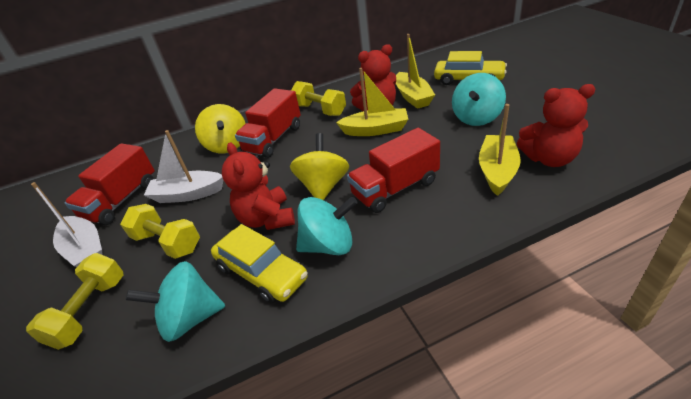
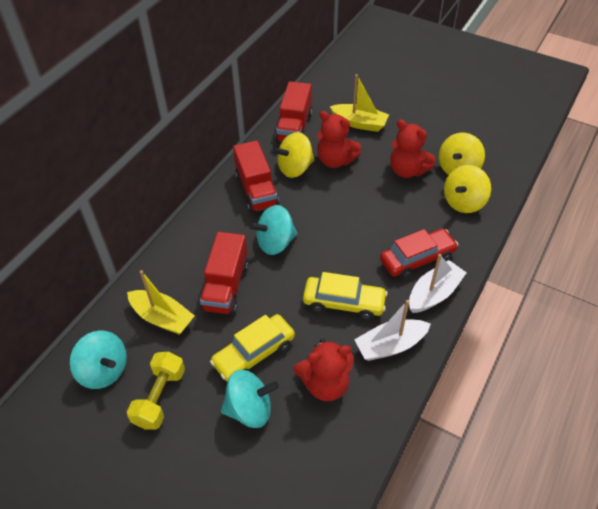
red car: 0 -> 1
yellow boat: 3 -> 2
yellow dumbbell: 3 -> 1
yellow spinning top: 2 -> 3

